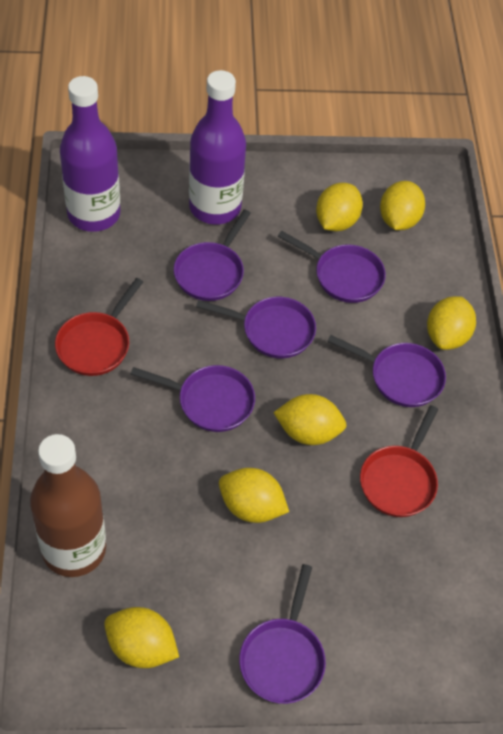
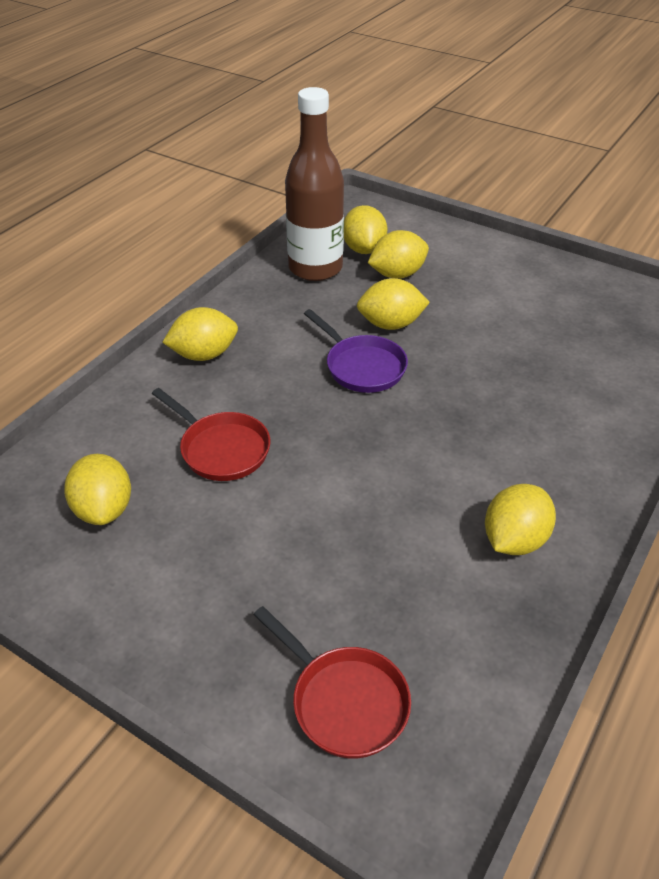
purple bottle: 2 -> 0
purple pan: 6 -> 1

